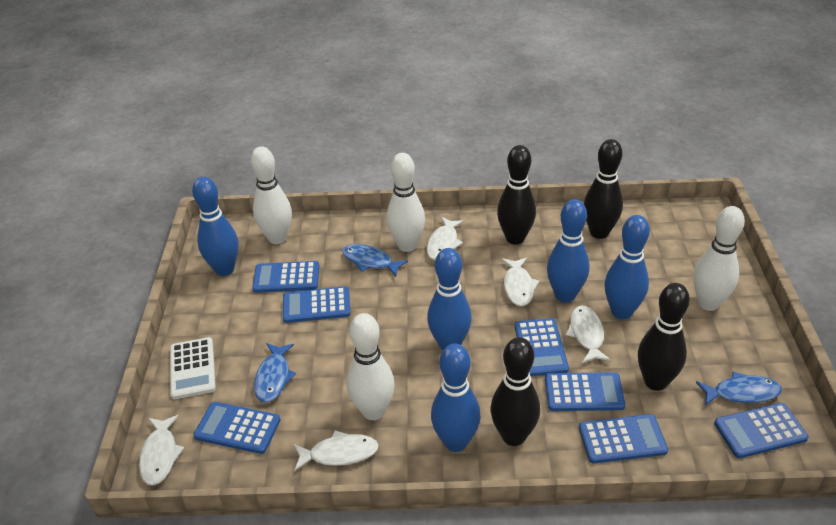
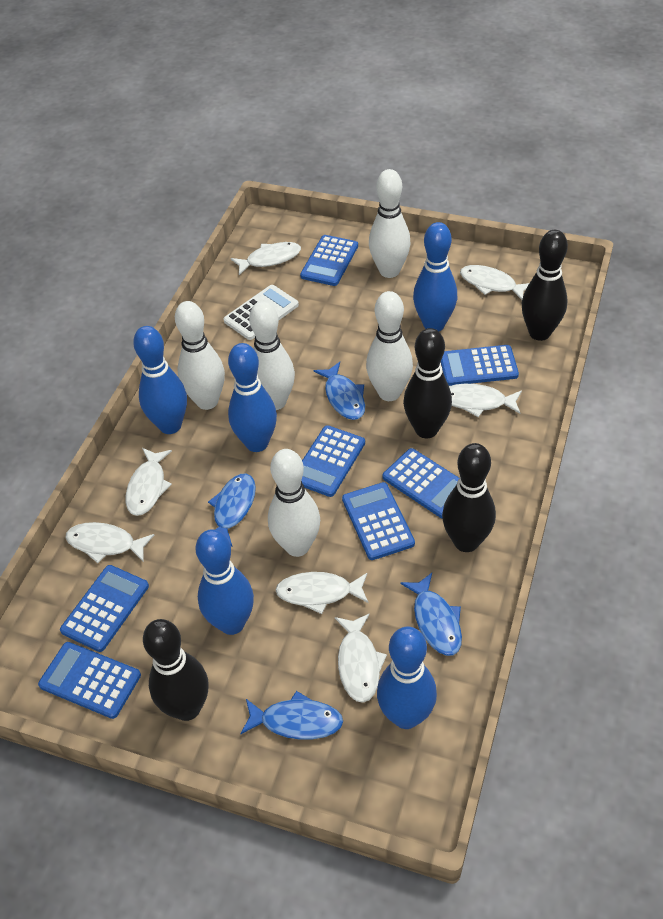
blue fish: 3 -> 4
white bowling pin: 4 -> 5
white fish: 5 -> 7

